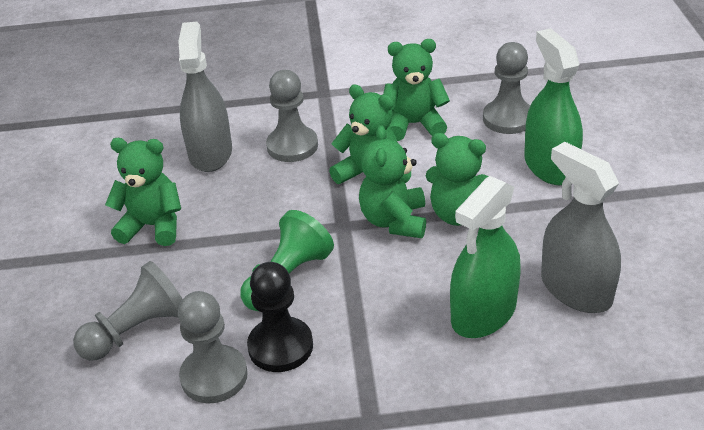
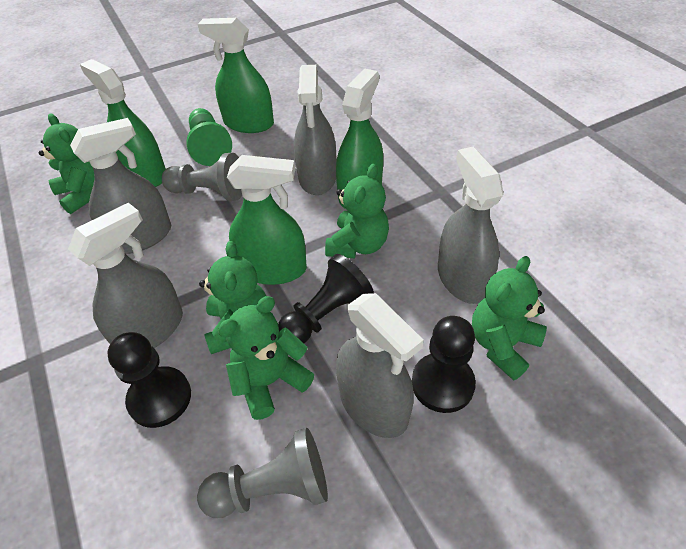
black pawn: 1 -> 3
green spray bottle: 2 -> 4
grey pawn: 4 -> 2
grey spray bottle: 2 -> 5

